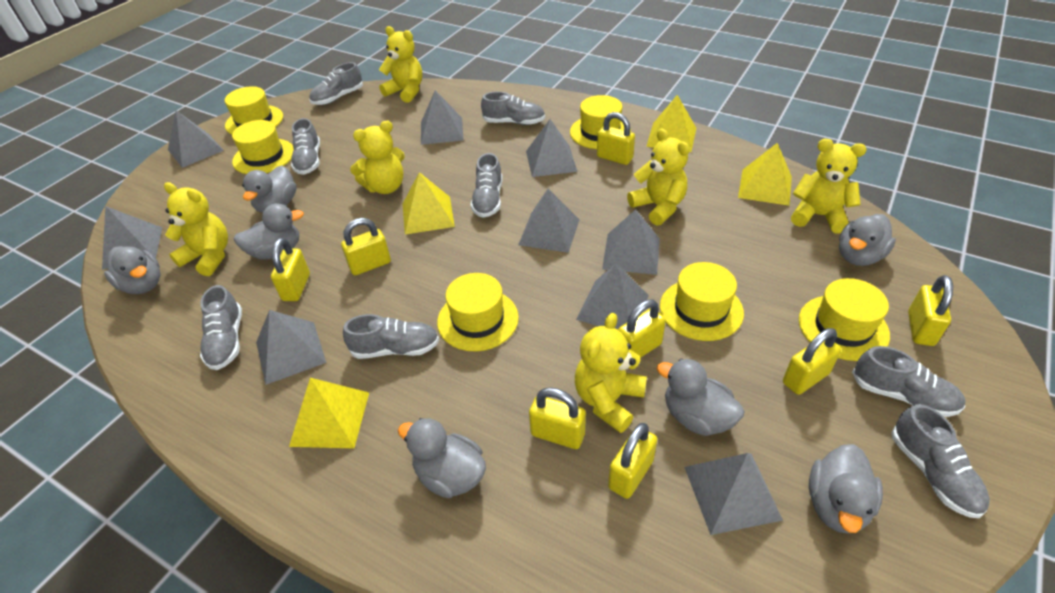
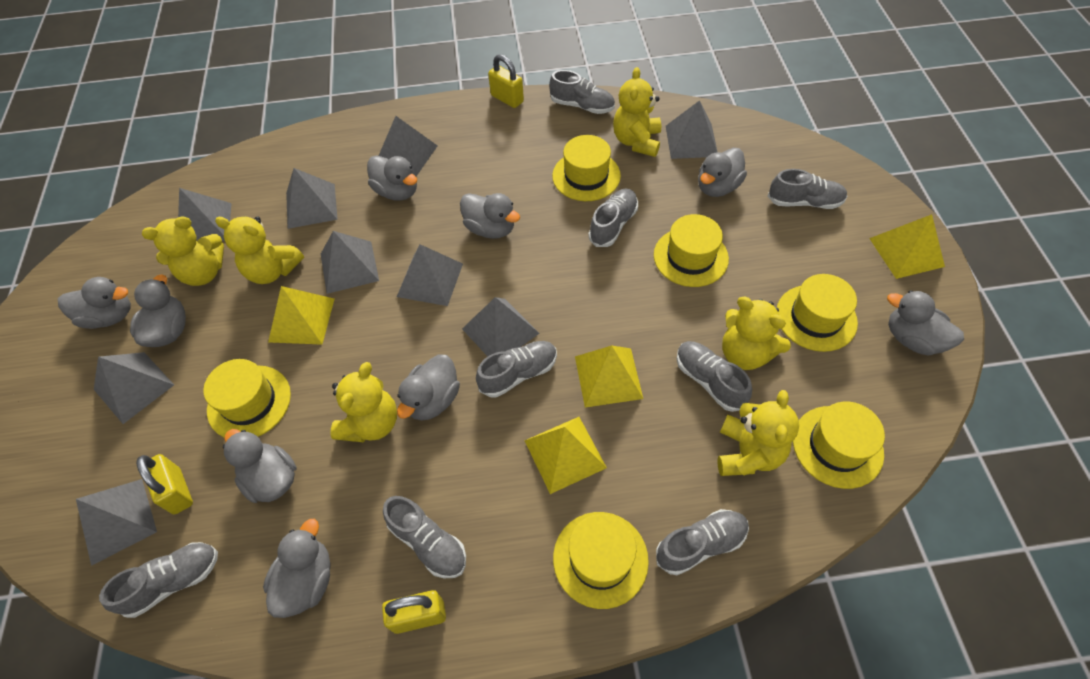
grey duck: 7 -> 9
yellow padlock: 8 -> 3

